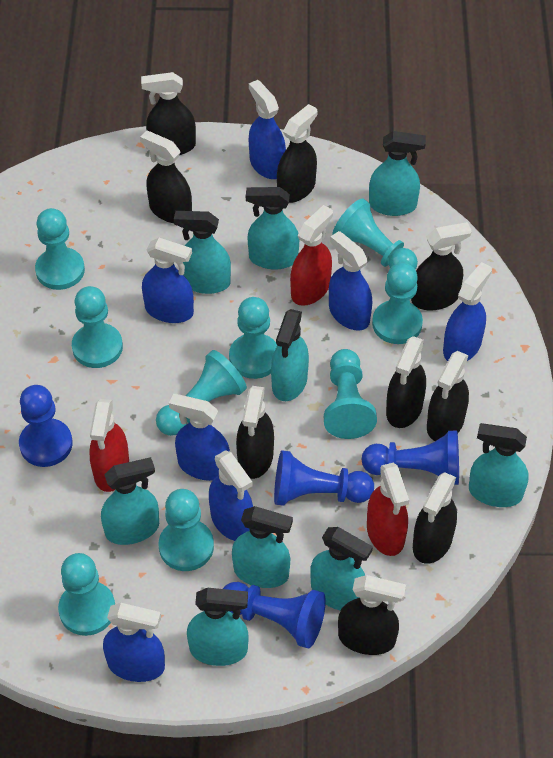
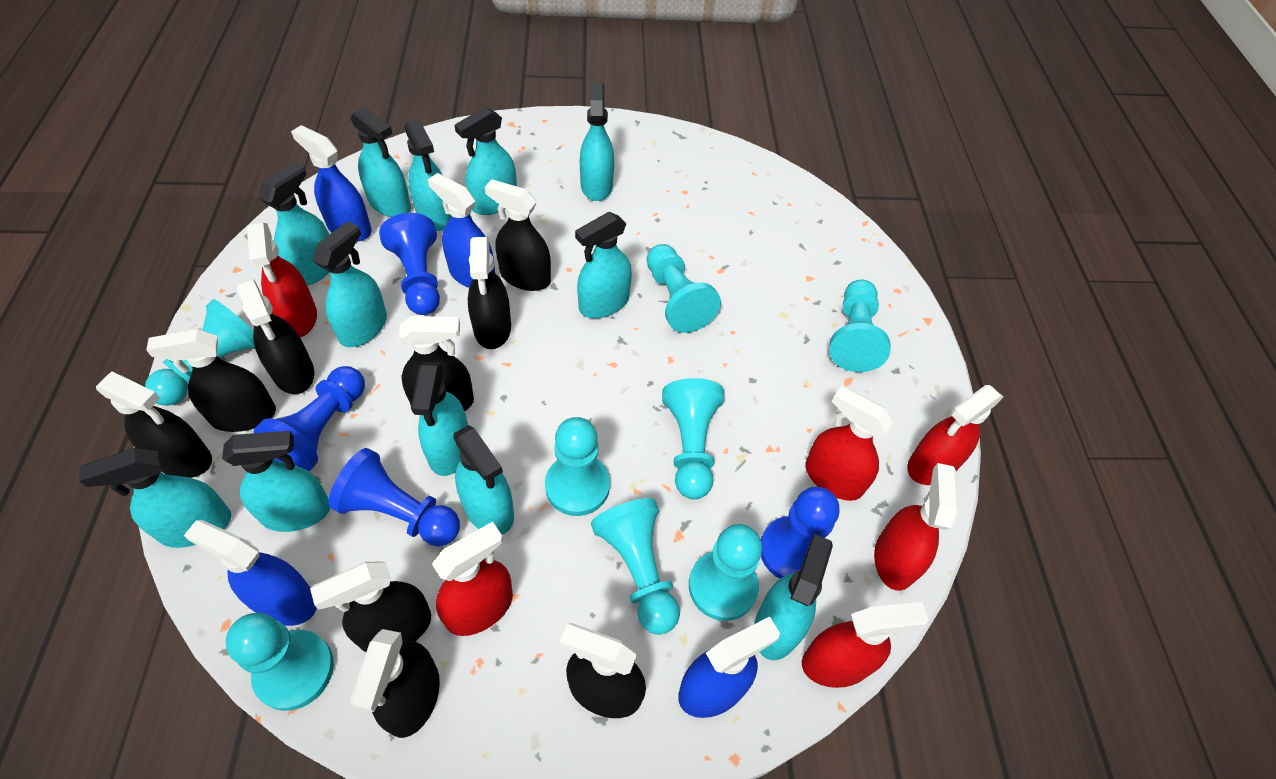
blue spray bottle: 7 -> 4
red spray bottle: 3 -> 6
turquoise pawn: 9 -> 8
turquoise spray bottle: 9 -> 12

